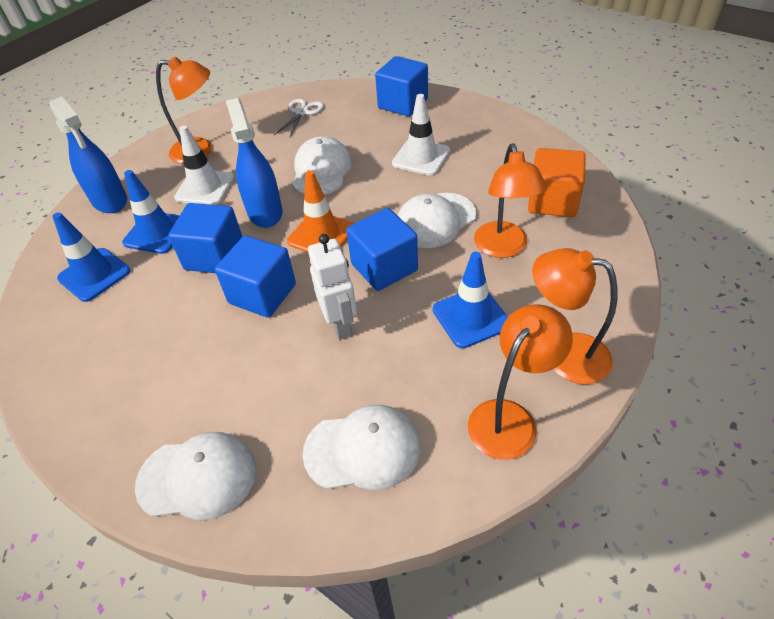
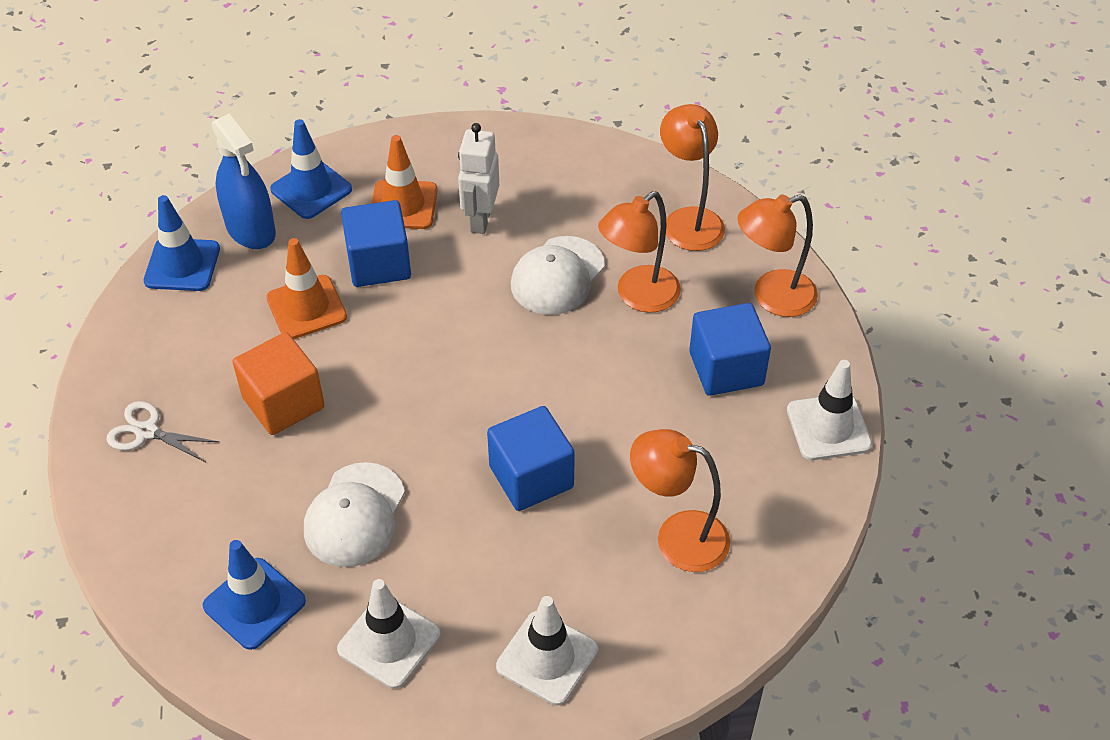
blue cube: 4 -> 3
blue spray bottle: 2 -> 1
orange traffic cone: 1 -> 2
white cap: 4 -> 2
white traffic cone: 2 -> 3

